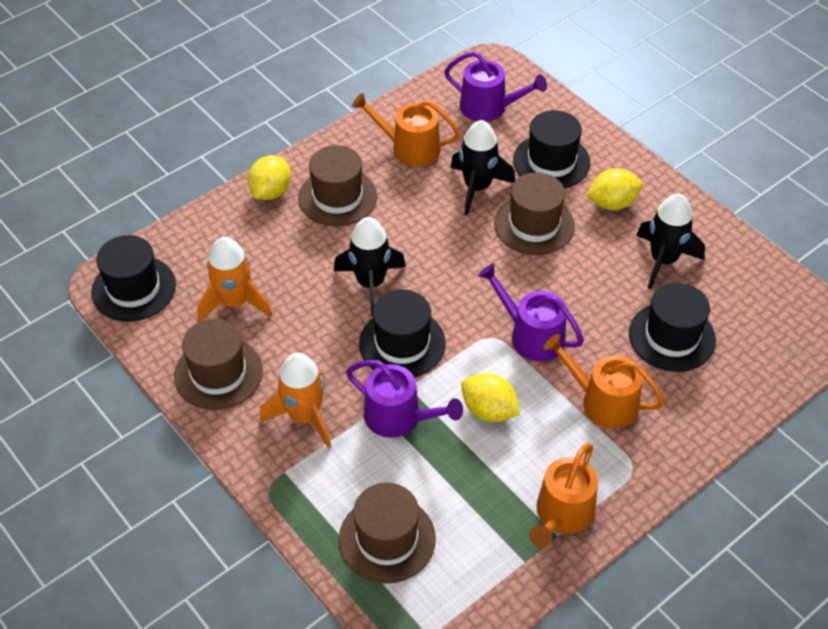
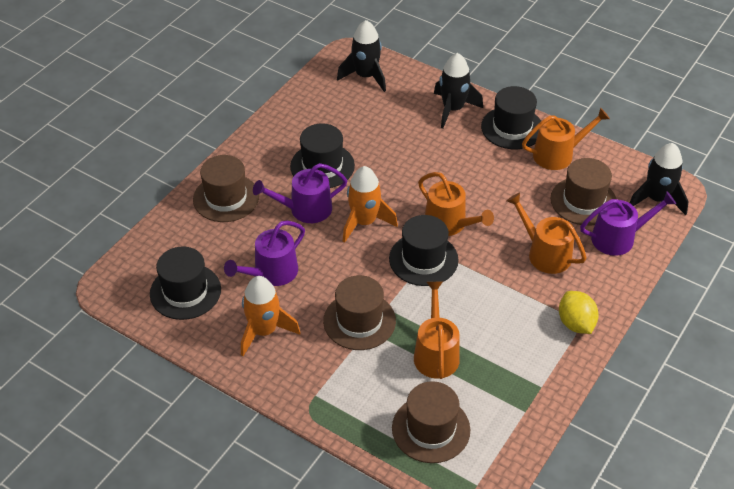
orange watering can: 3 -> 4
yellow lemon: 3 -> 1

